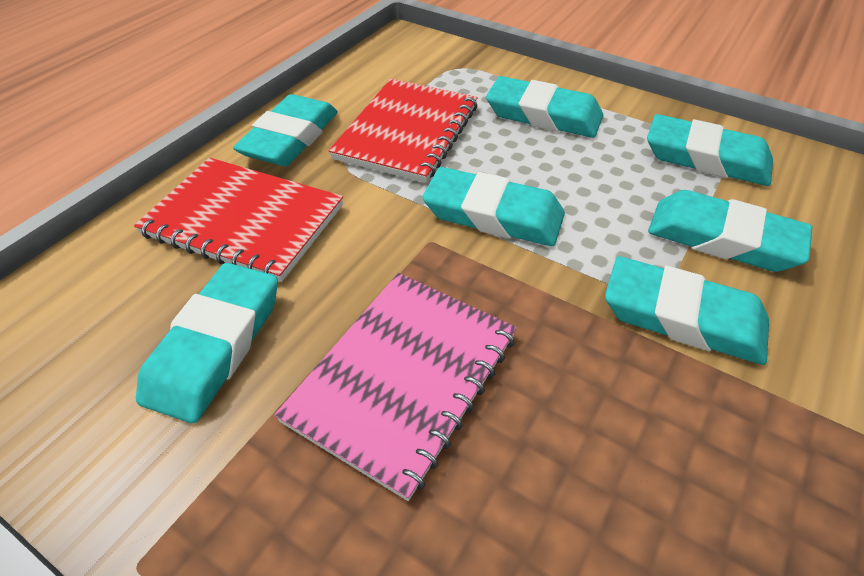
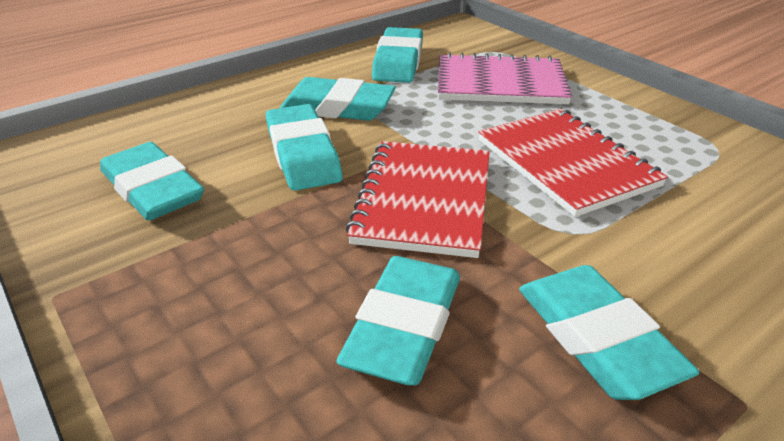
turquoise eraser: 7 -> 6

